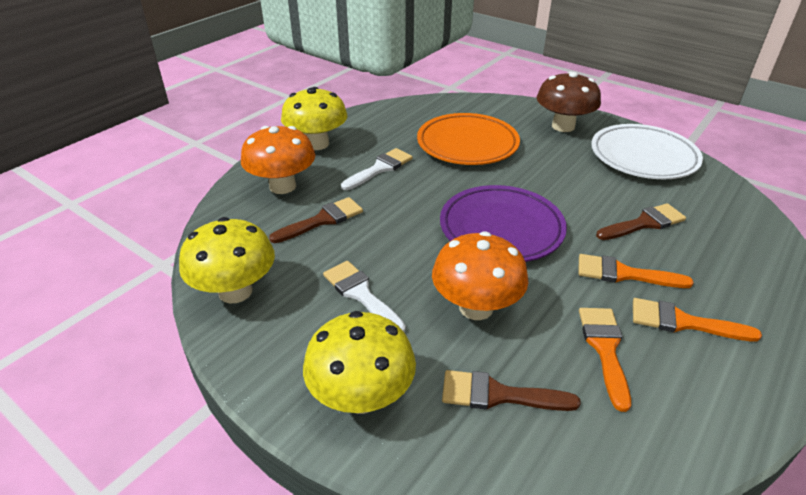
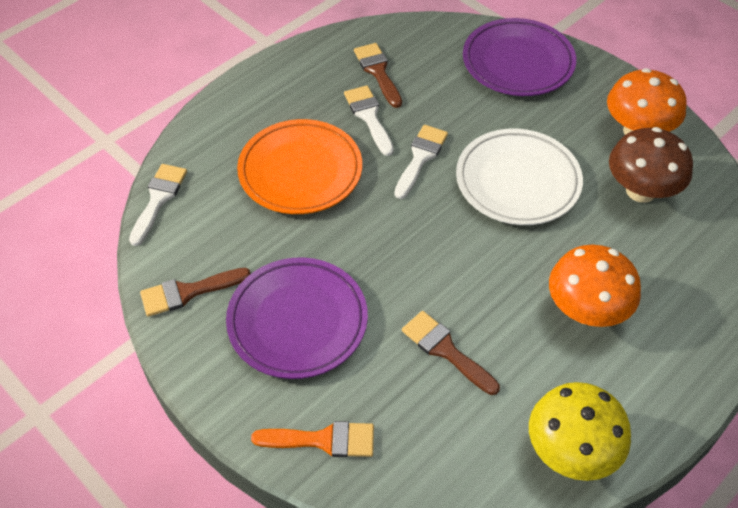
orange brush: 3 -> 1
purple plate: 1 -> 2
white brush: 2 -> 3
yellow mushroom: 3 -> 1

